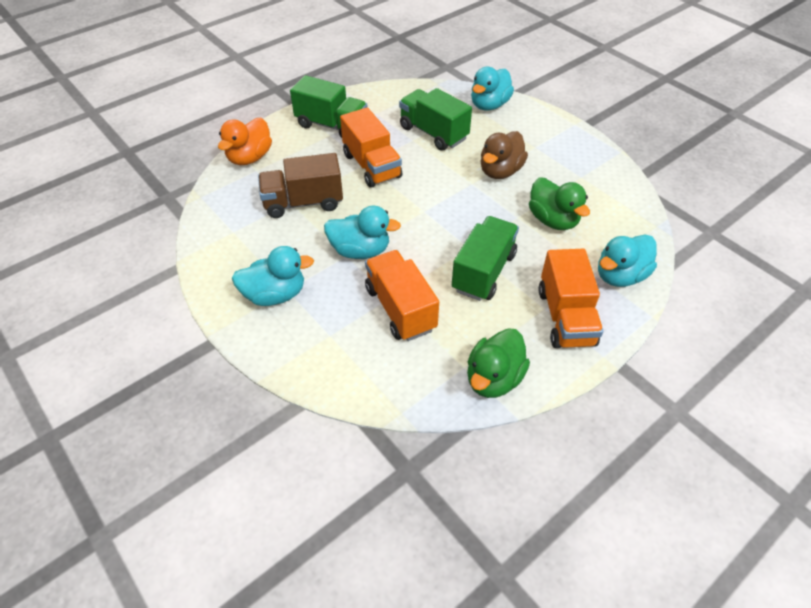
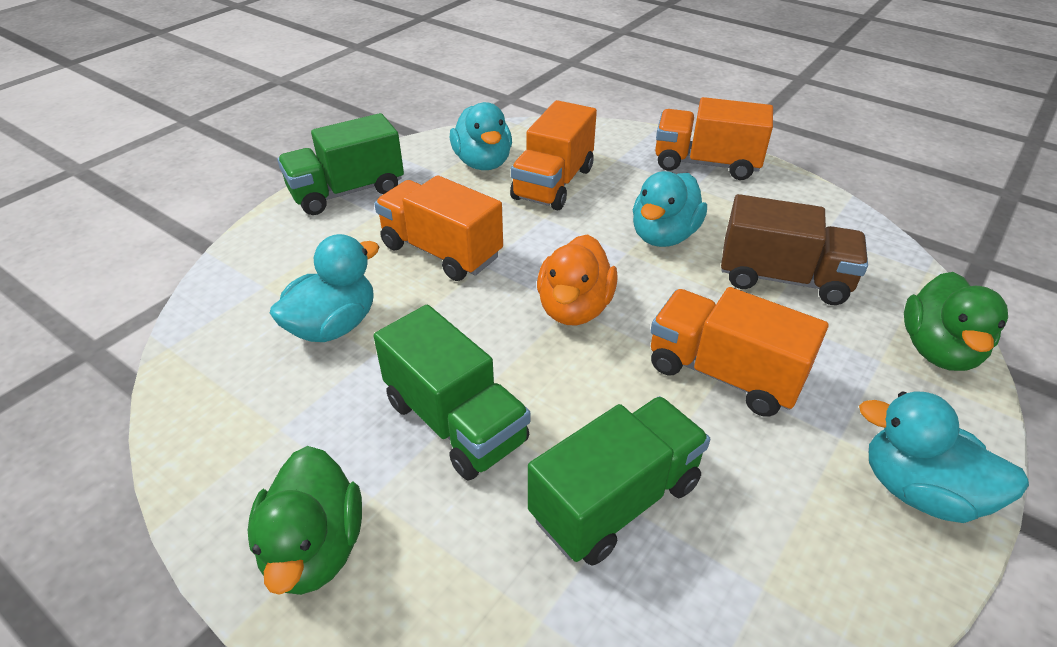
brown duck: 1 -> 0
orange truck: 3 -> 4

